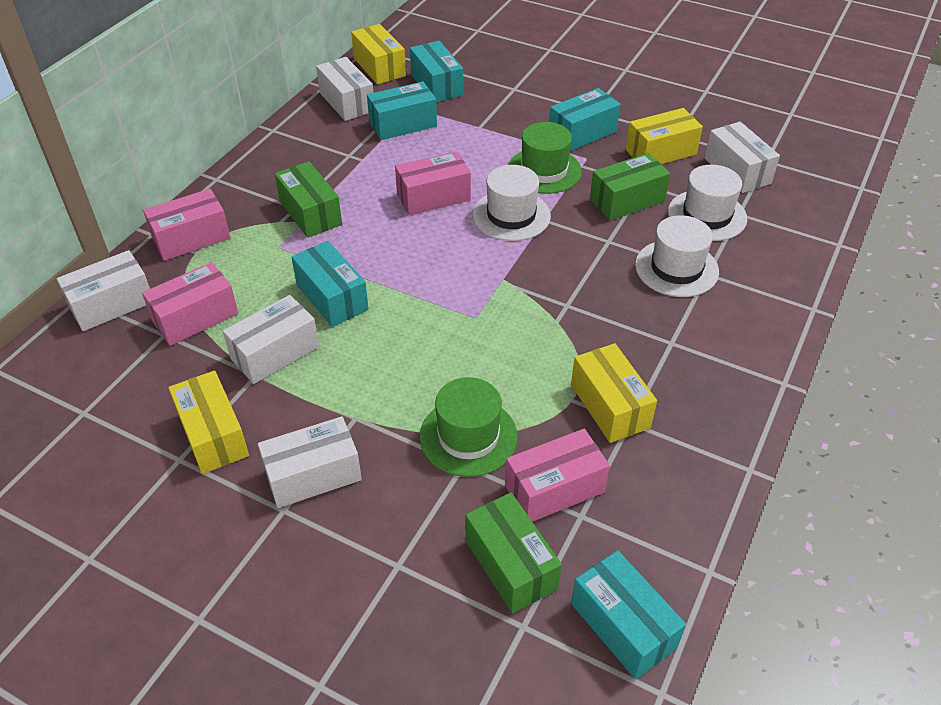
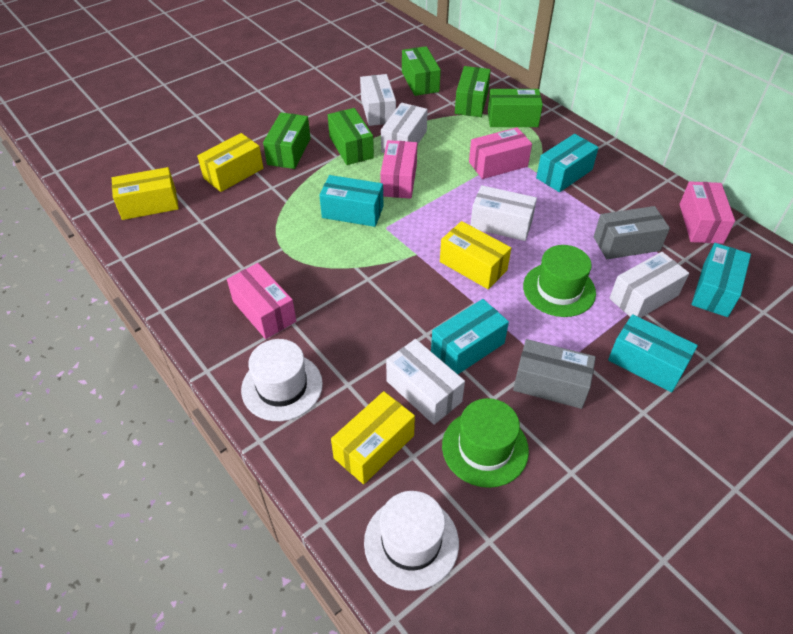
green box: 3 -> 5
grey box: 0 -> 2
white hat: 3 -> 2

